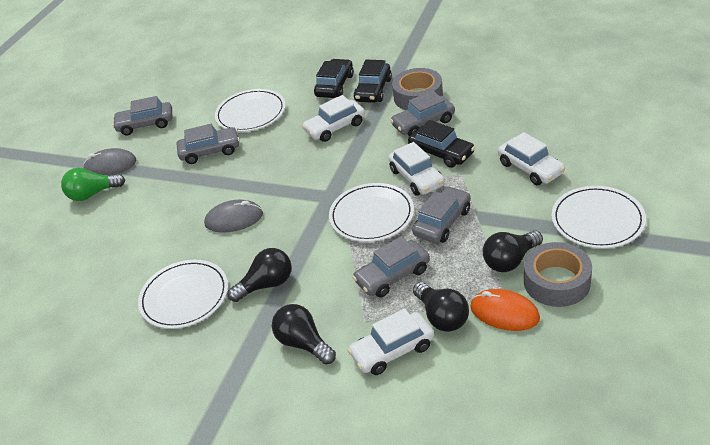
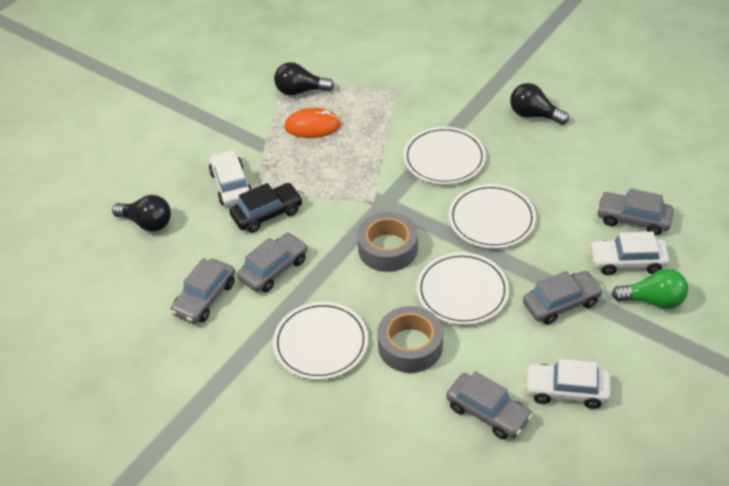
black car: 3 -> 1
black light bulb: 4 -> 3
grey mouse: 2 -> 0
white car: 4 -> 3

